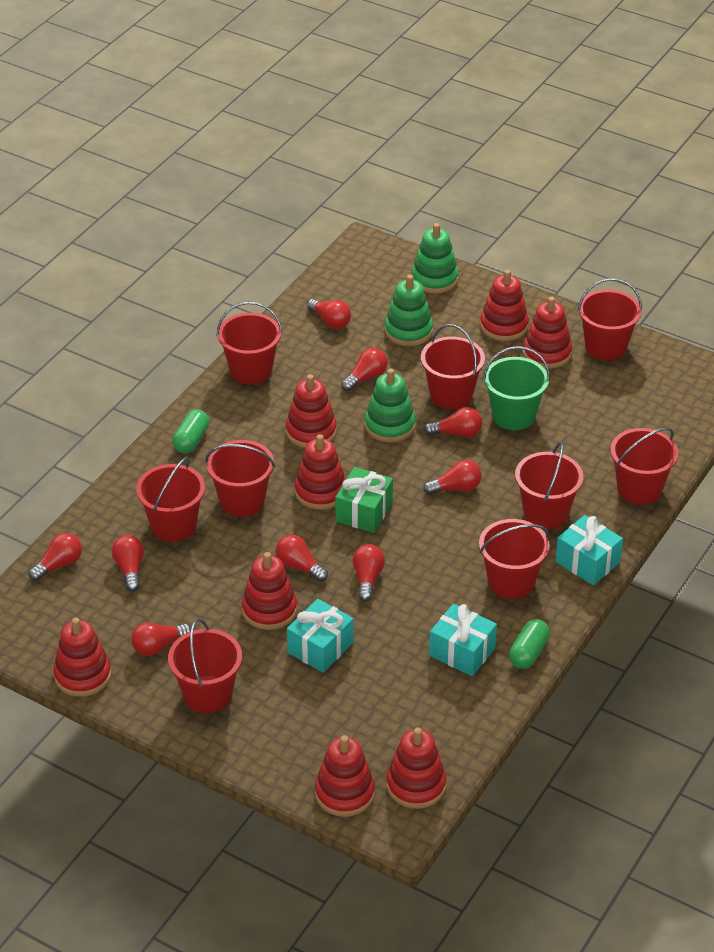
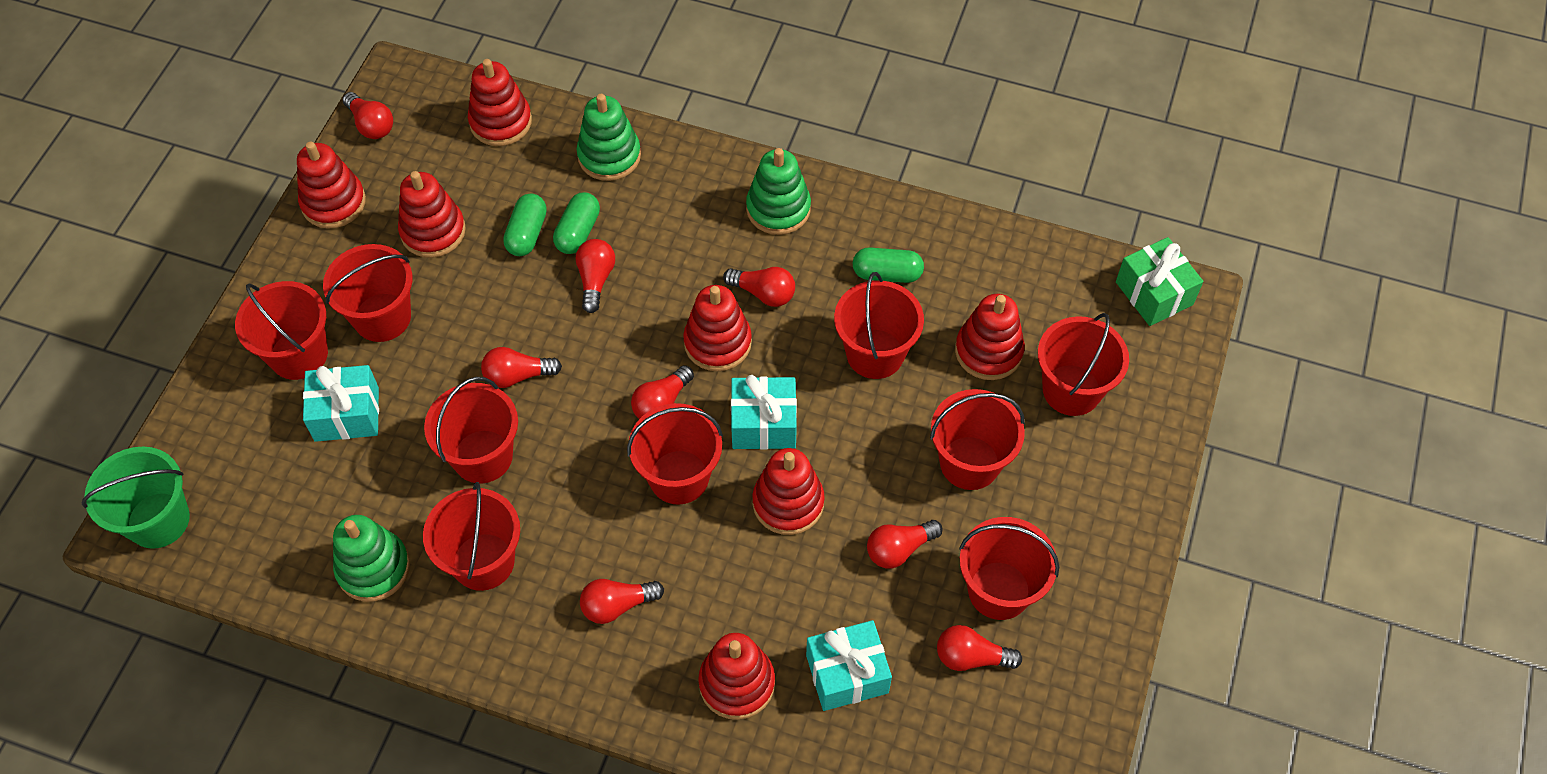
green capsule: 2 -> 3
red light bulb: 9 -> 8
red stacking toy: 8 -> 7

